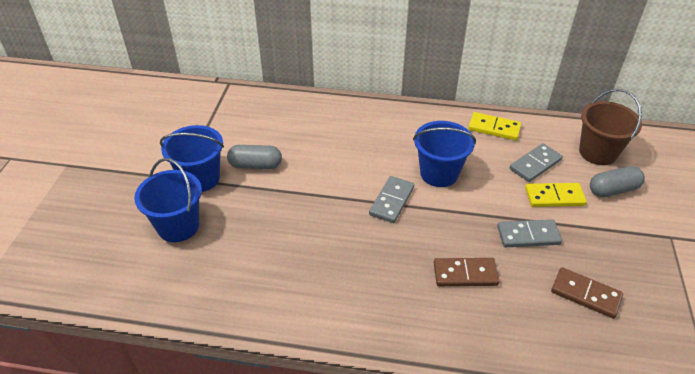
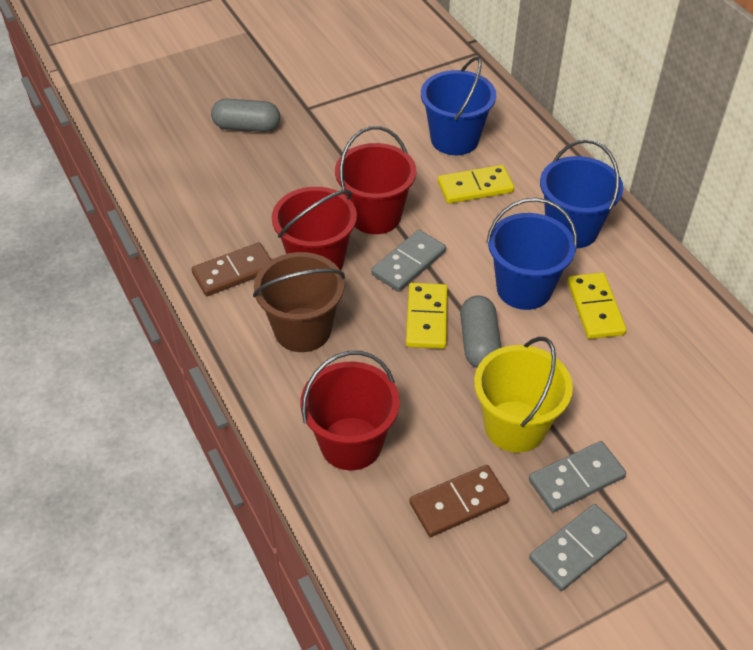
red bucket: 0 -> 3
yellow bucket: 0 -> 1
yellow domino: 2 -> 3

